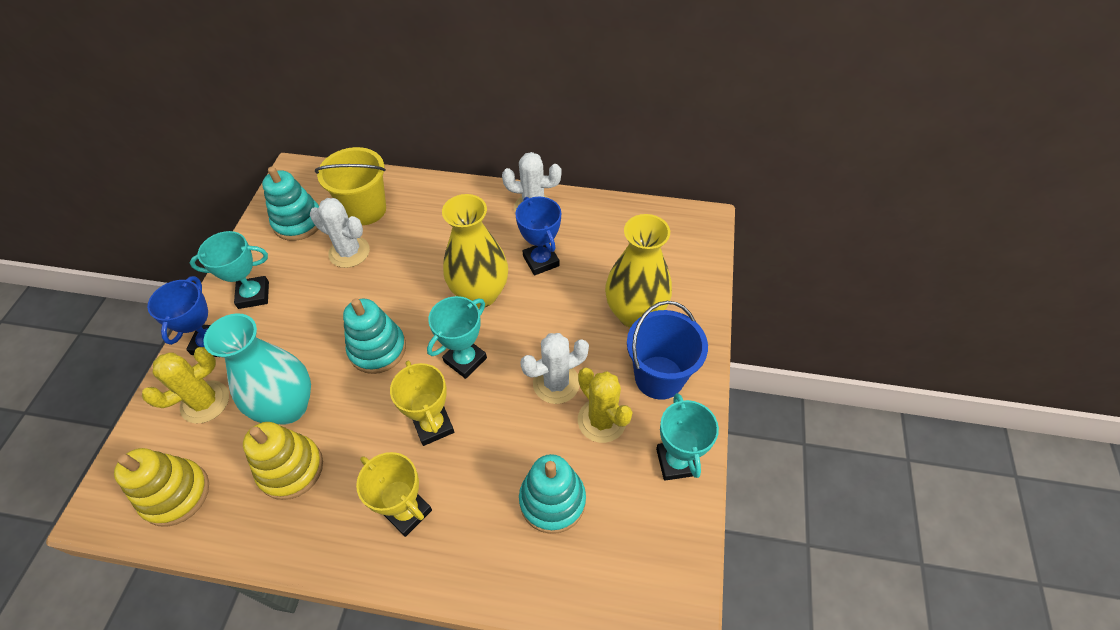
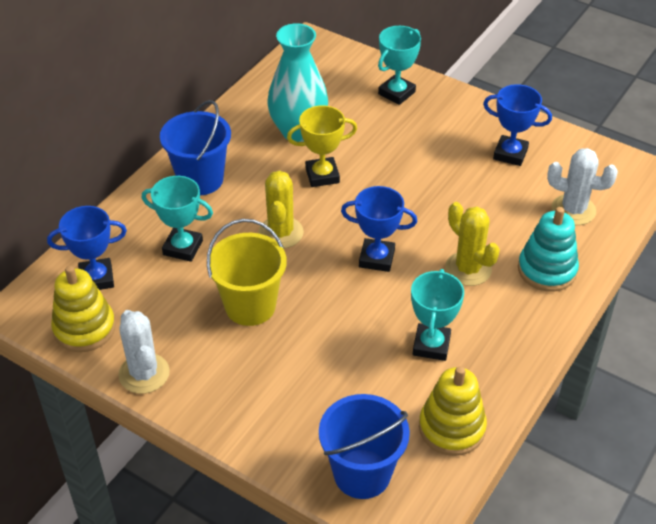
blue bucket: 1 -> 2
blue trophy: 2 -> 3
turquoise stacking toy: 3 -> 1
white cactus: 3 -> 2
yellow trophy: 2 -> 1
yellow vase: 2 -> 0

